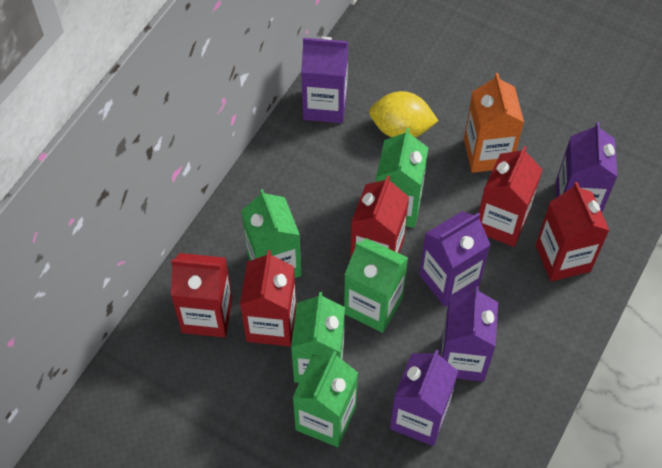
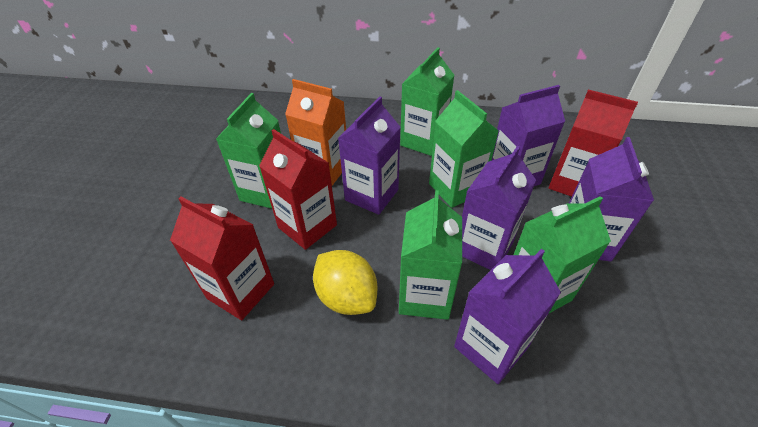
red carton: 5 -> 3

